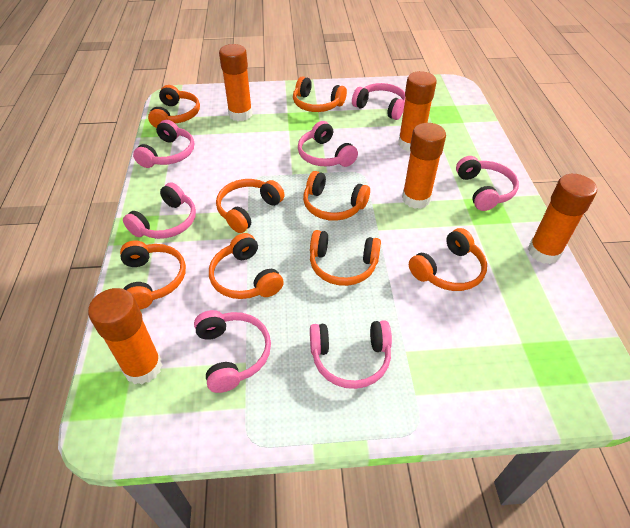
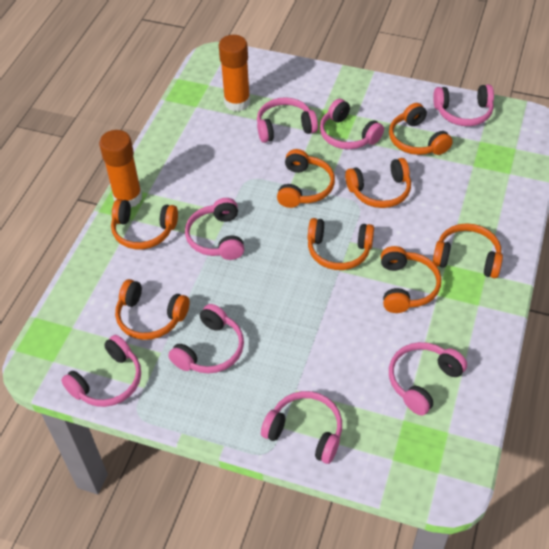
orange glue stick: 5 -> 2
pink headphones: 7 -> 8

